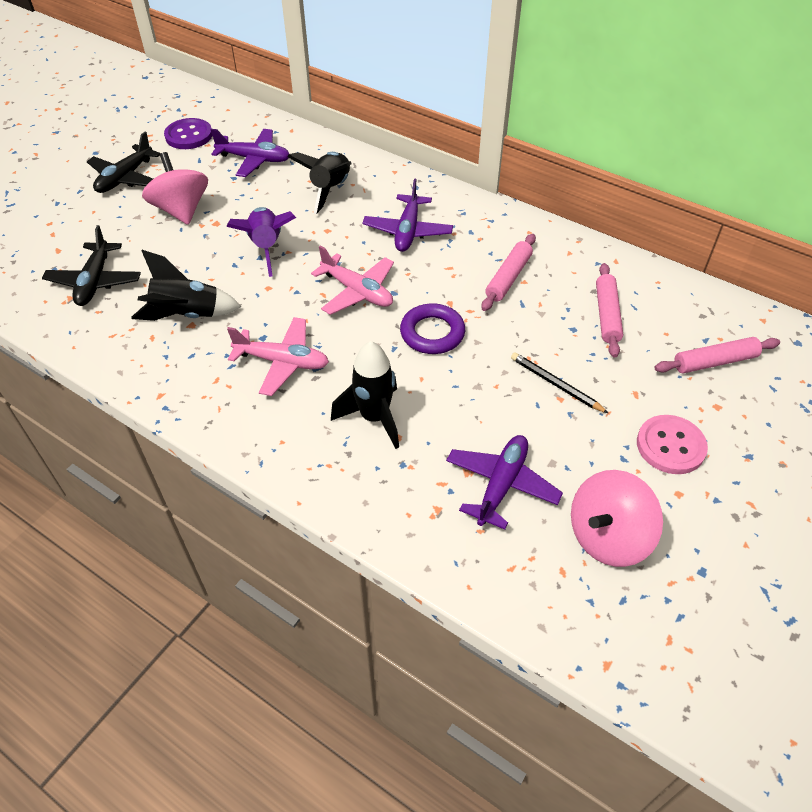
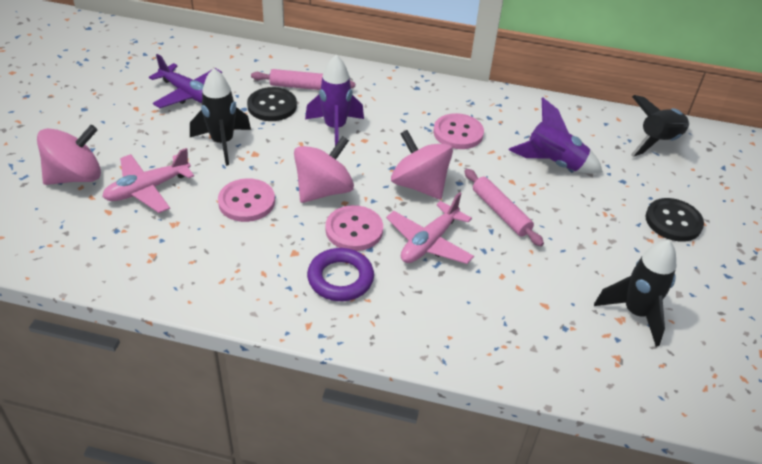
black button: 0 -> 2
black pencil: 1 -> 0
black plane: 2 -> 0
pink button: 1 -> 3
pink rolling pin: 3 -> 2
pink spinning top: 2 -> 3
purple button: 1 -> 0
purple plane: 3 -> 1
purple rocket: 1 -> 2

